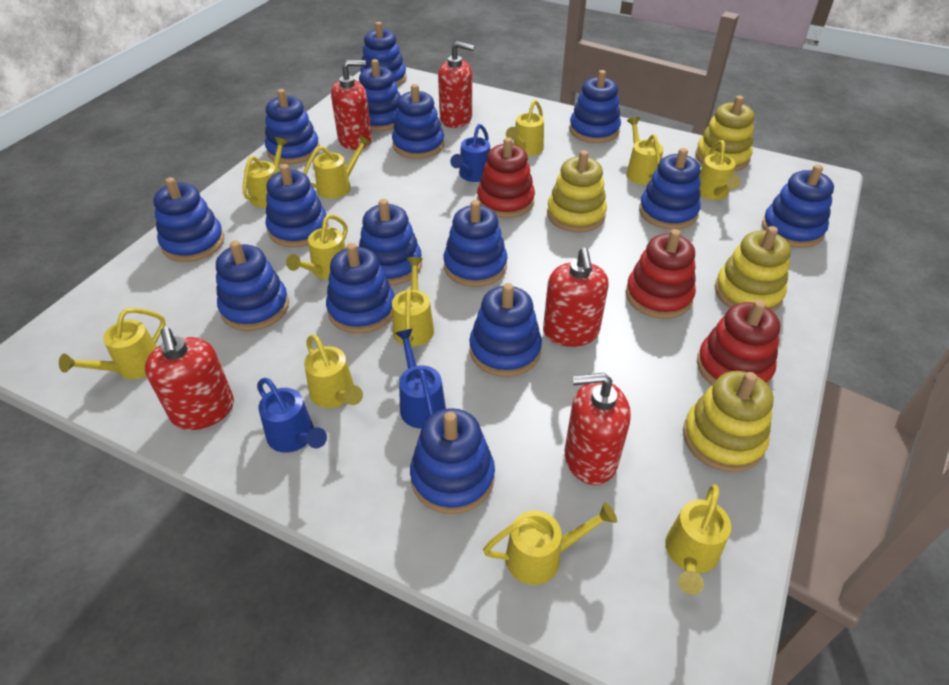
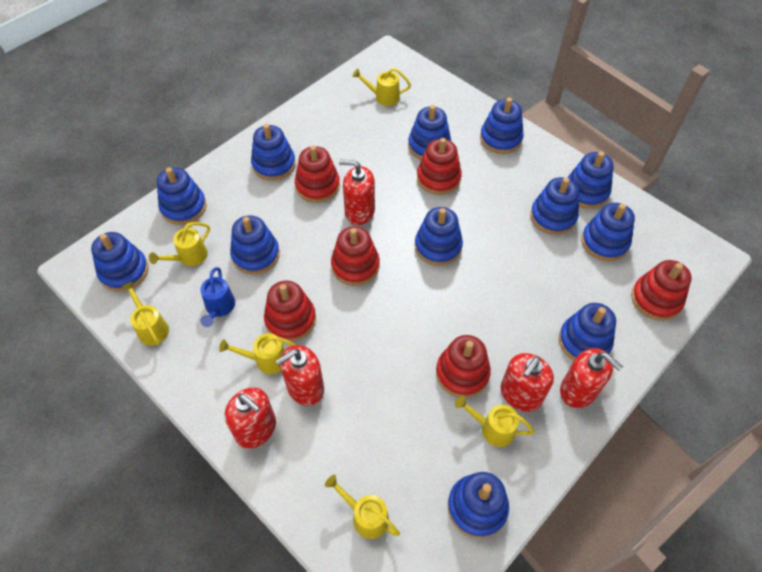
blue stacking toy: 15 -> 12
blue watering can: 3 -> 1
red stacking toy: 3 -> 6
yellow stacking toy: 4 -> 0
yellow watering can: 11 -> 6

